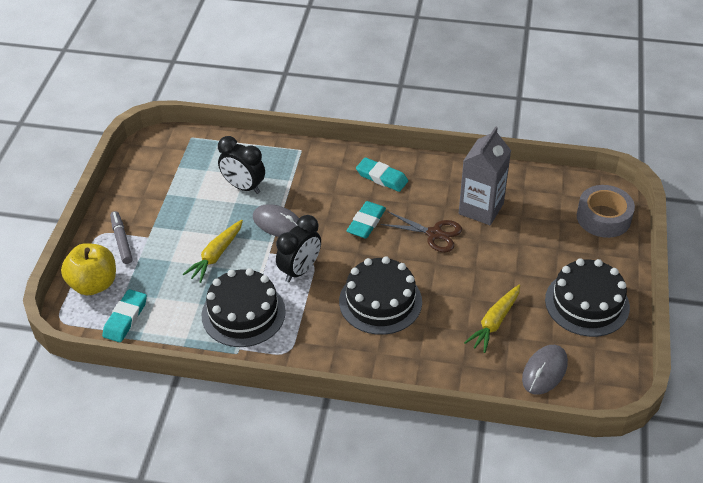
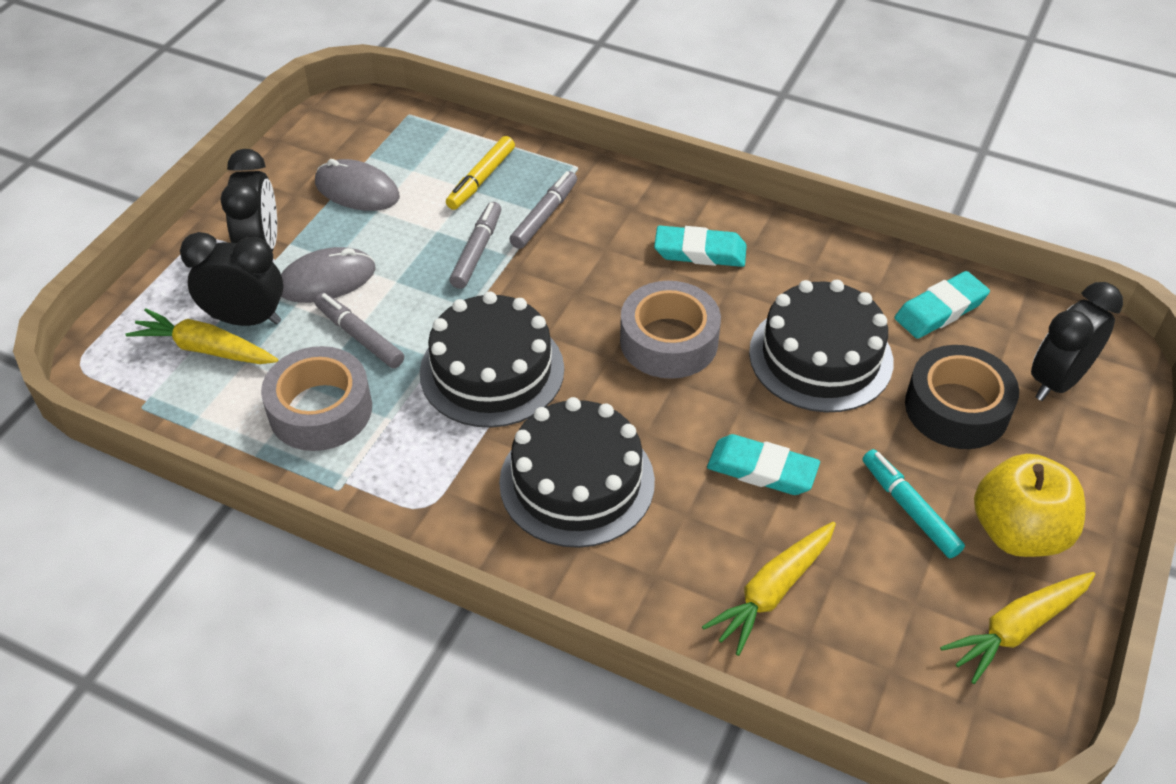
black clock: 2 -> 3
black tape: 0 -> 1
brown scissors: 1 -> 0
grey carton: 1 -> 0
grey marker: 1 -> 3
grey tape: 1 -> 2
turquoise marker: 0 -> 1
yellow carrot: 2 -> 3
yellow marker: 0 -> 1

